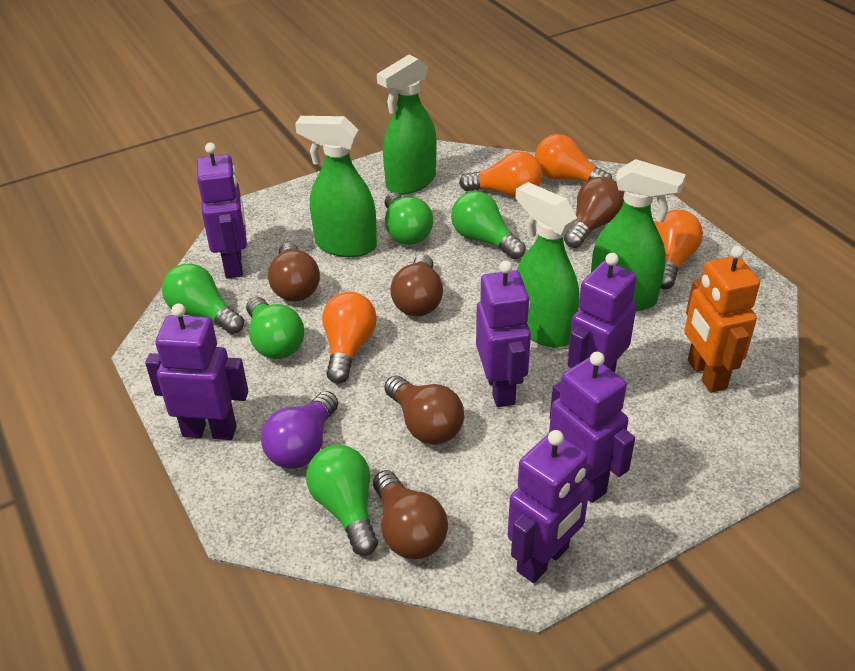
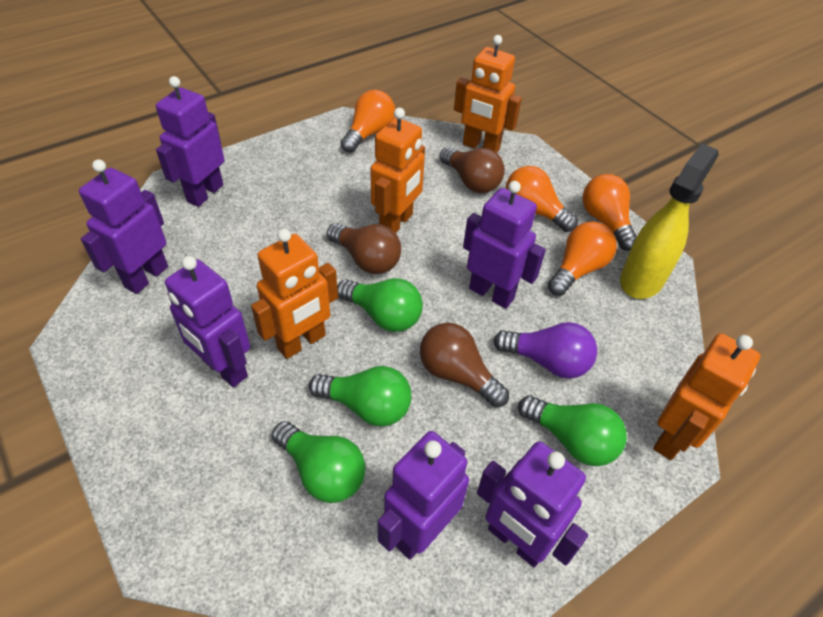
brown light bulb: 5 -> 3
green light bulb: 5 -> 4
green spray bottle: 4 -> 0
orange robot: 1 -> 4
yellow spray bottle: 0 -> 1

